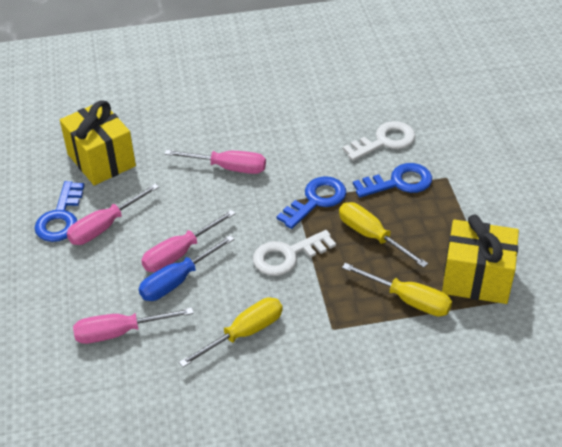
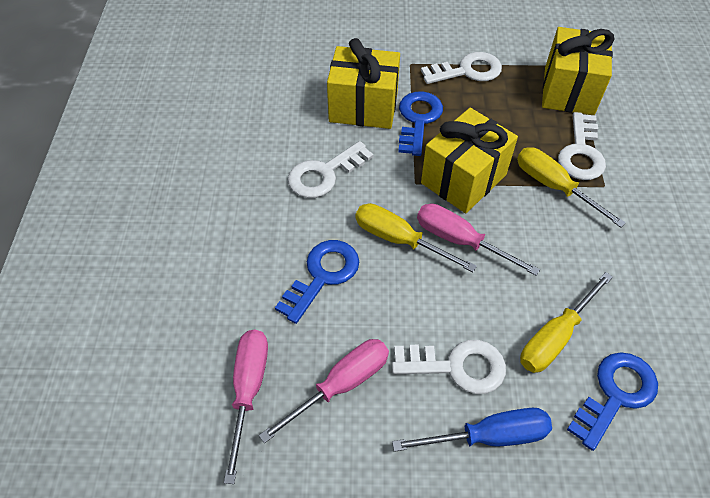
pink screwdriver: 4 -> 3
white key: 2 -> 4
yellow gift: 2 -> 3

